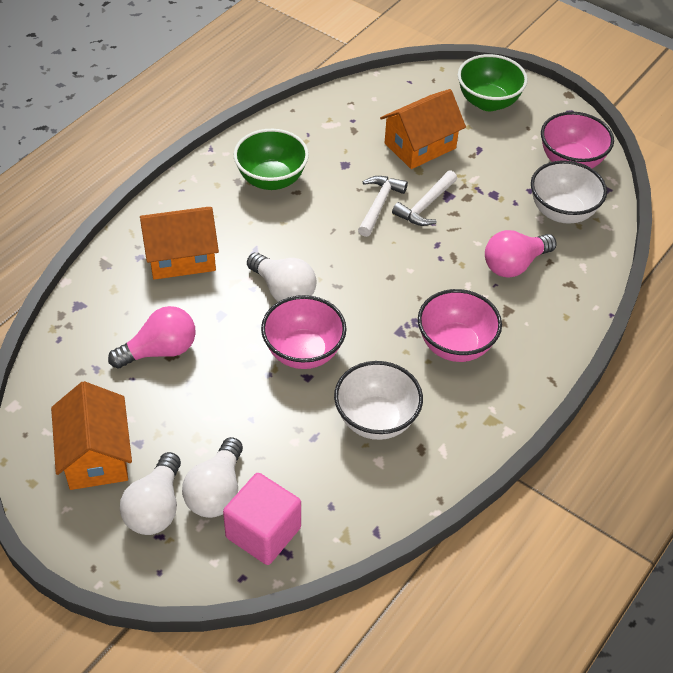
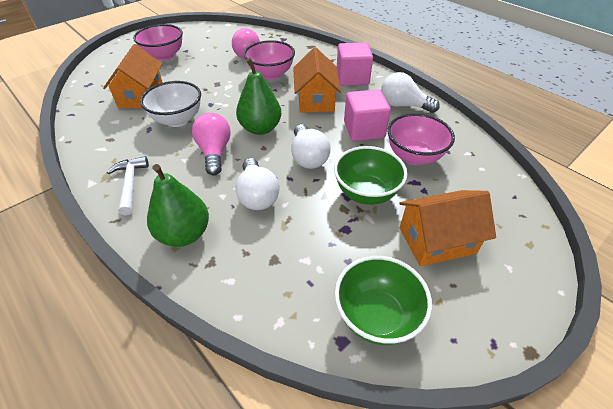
green pear: 0 -> 2
pink cube: 1 -> 2
white bowl: 2 -> 1
white hammer: 2 -> 1

